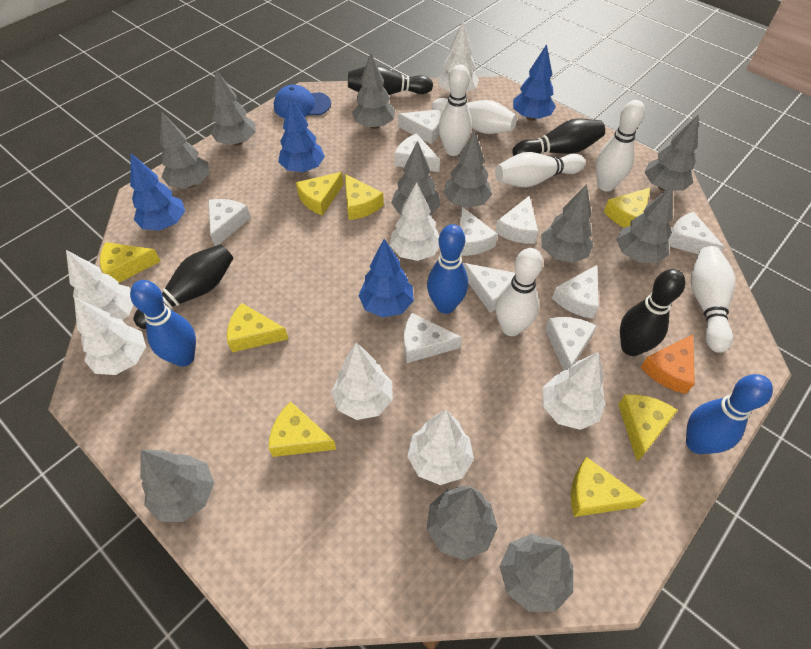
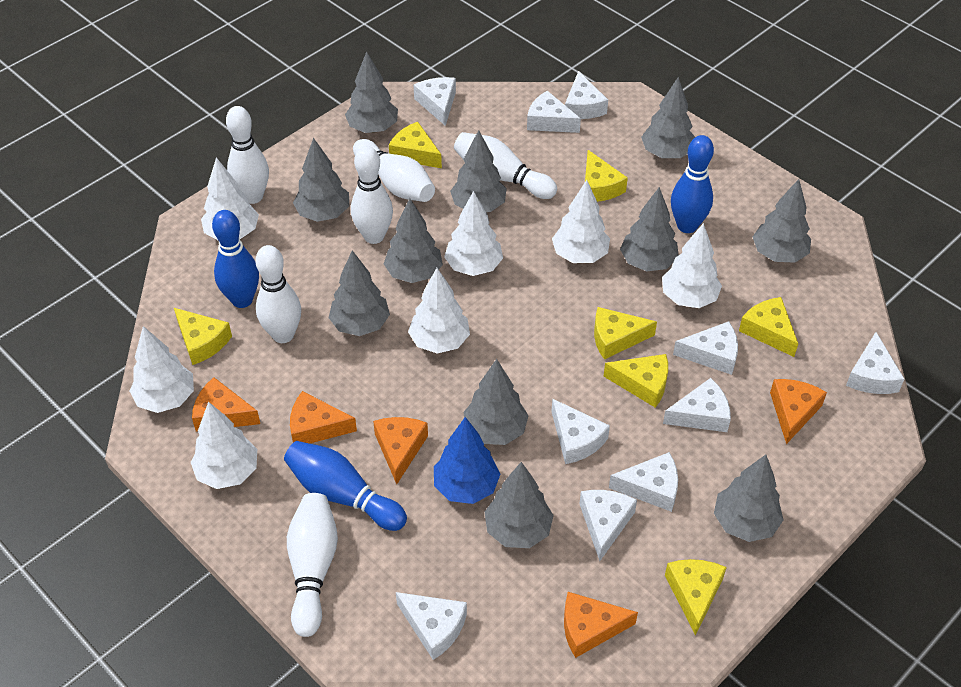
black bowling pin: 4 -> 0
blue cap: 1 -> 0
blue tree: 4 -> 1
orange cheese: 1 -> 5
yellow cheese: 8 -> 7

